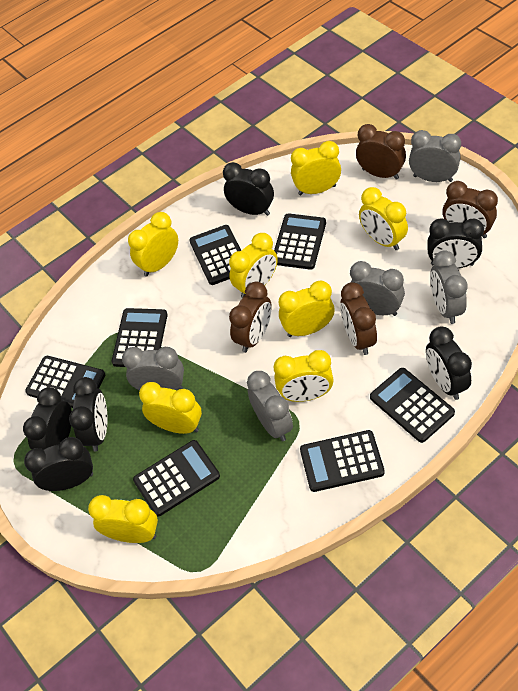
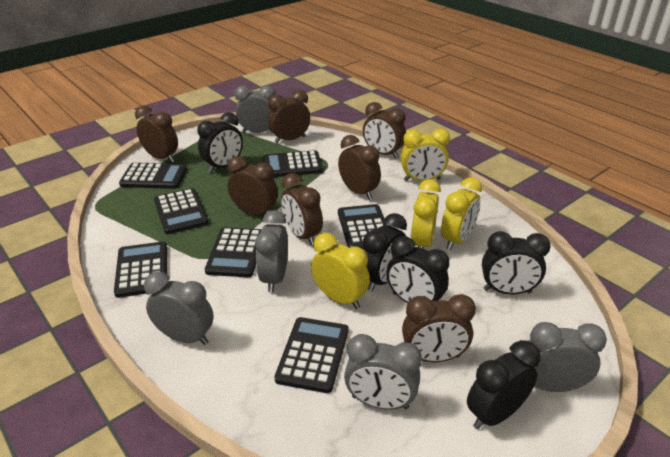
black clock: 6 -> 5
brown clock: 4 -> 7
yellow clock: 8 -> 4

